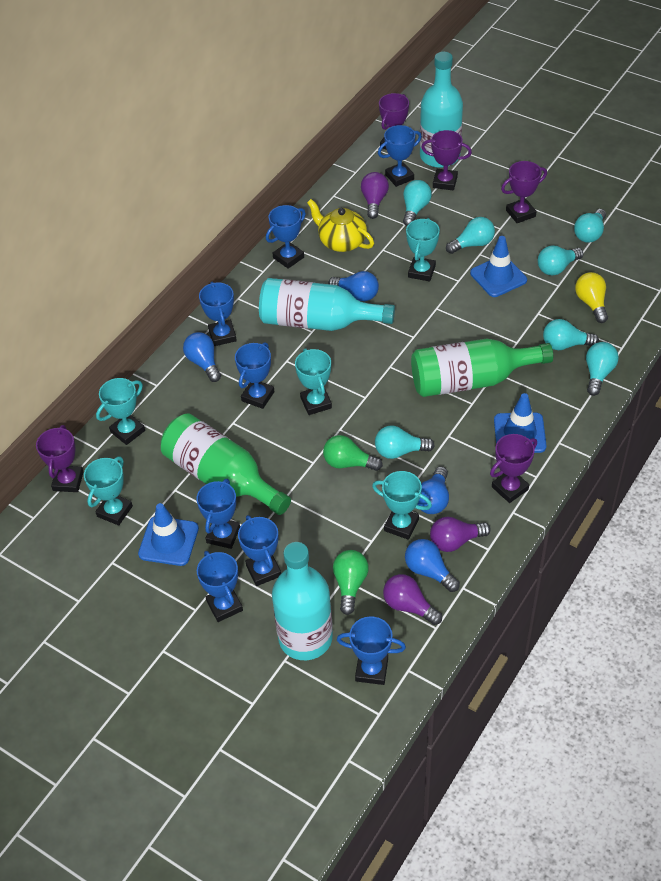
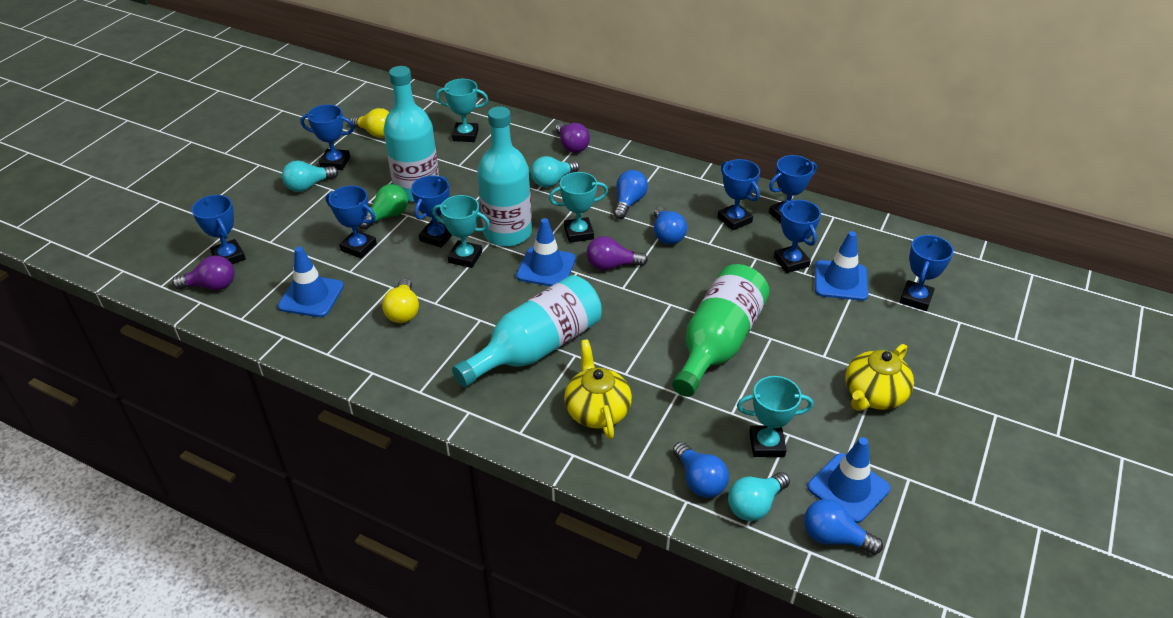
blue traffic cone: 3 -> 4
green bottle: 2 -> 1
green light bulb: 2 -> 1
purple trophy: 5 -> 0
turquoise light bulb: 7 -> 3
turquoise trophy: 5 -> 4
yellow light bulb: 1 -> 2
yellow teapot: 1 -> 2

